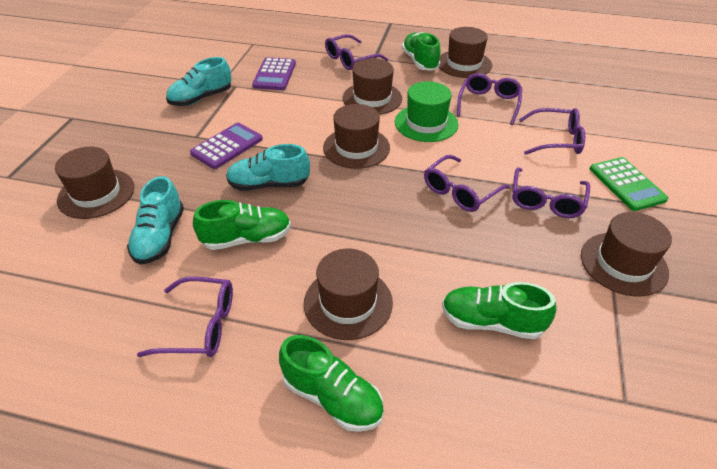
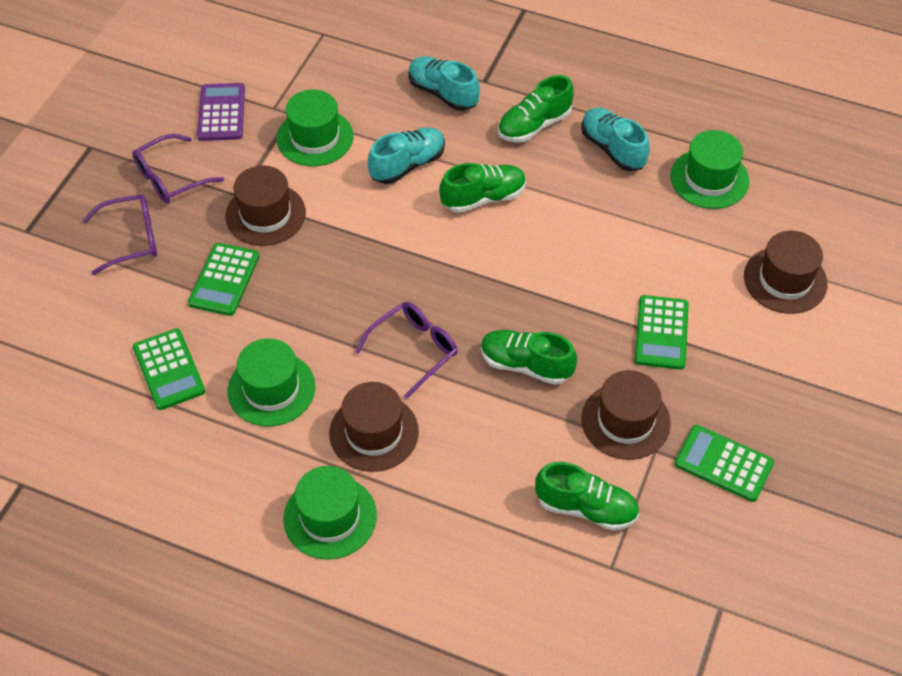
brown hat: 6 -> 4
green calculator: 1 -> 4
green hat: 1 -> 4
purple calculator: 2 -> 1
purple glasses: 6 -> 3

